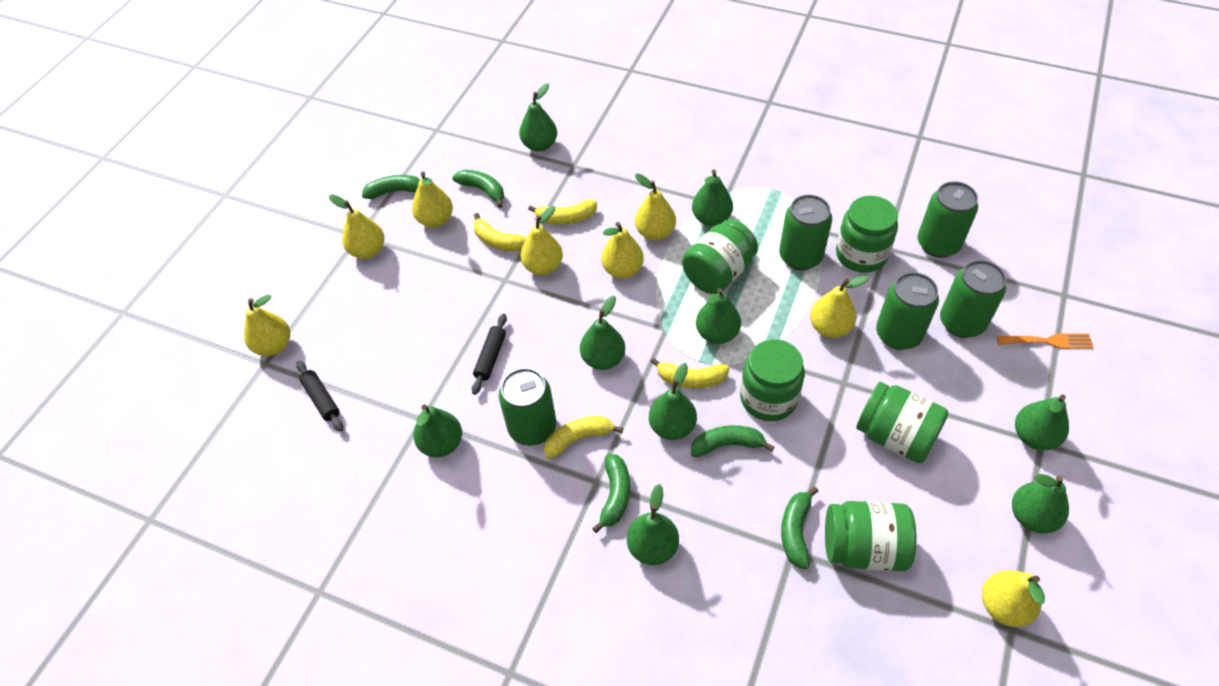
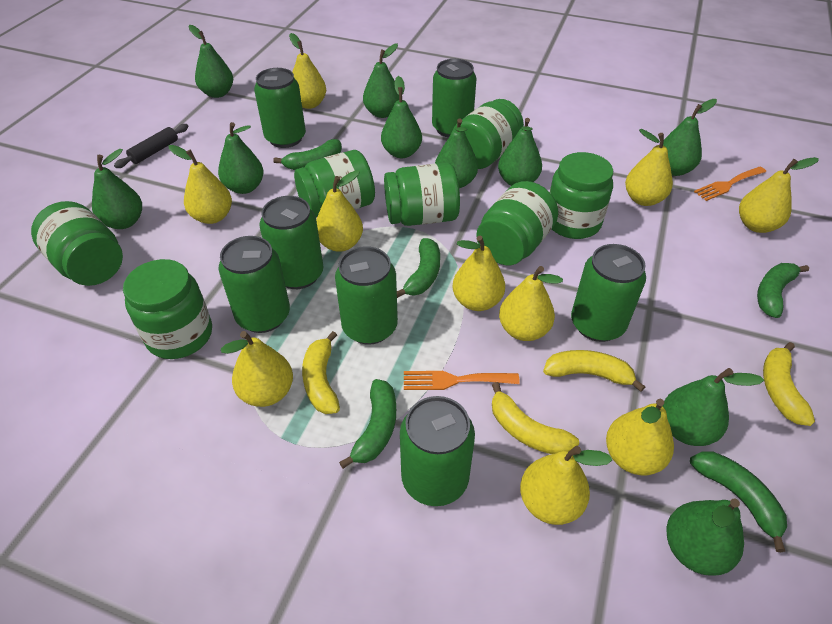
black rolling pin: 2 -> 1
green can: 5 -> 7
green jar: 5 -> 7
green pear: 9 -> 10
orange fork: 1 -> 2
yellow pear: 8 -> 10

